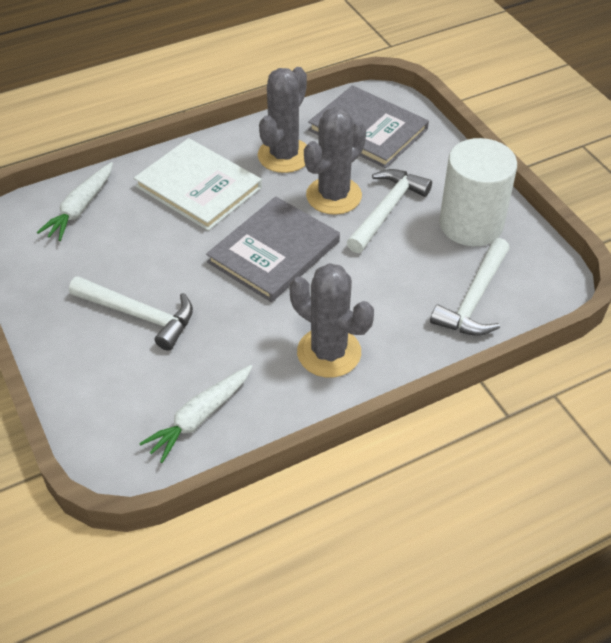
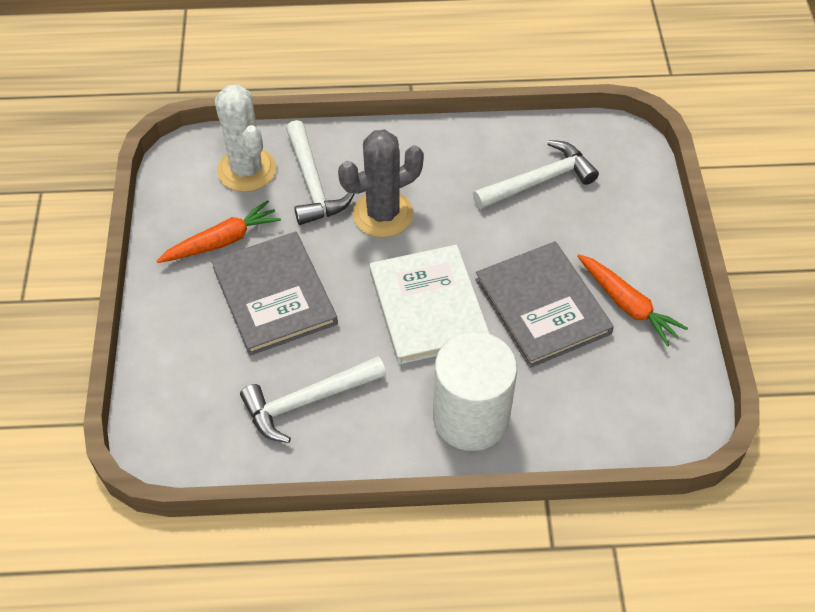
grey cactus: 3 -> 1
orange carrot: 0 -> 2
white cactus: 0 -> 1
white carrot: 2 -> 0

